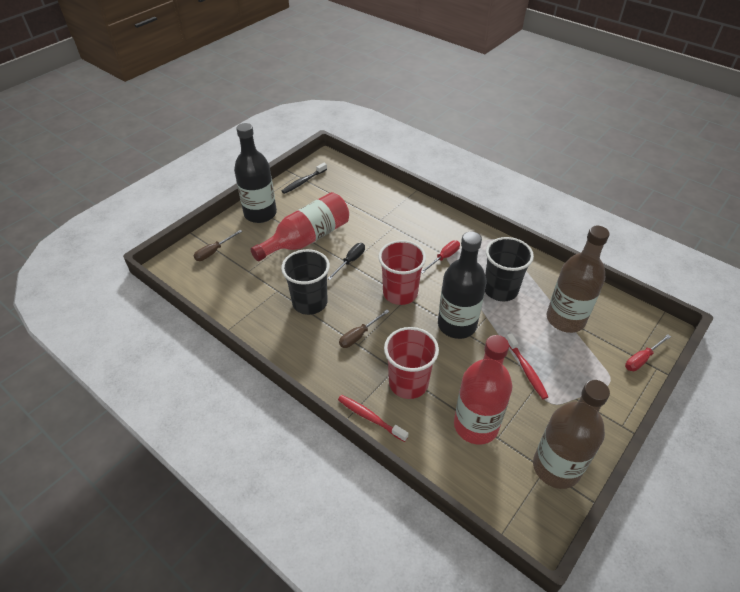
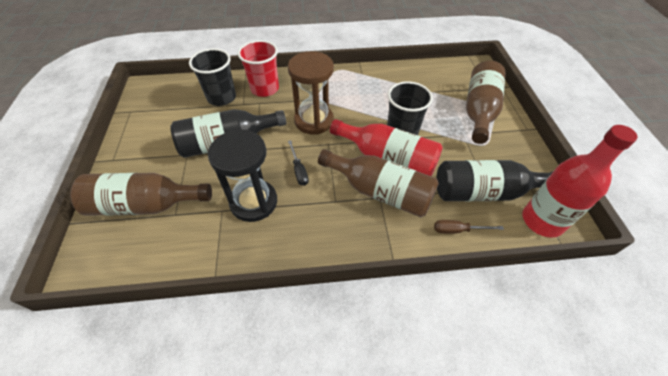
black hourglass: 0 -> 1
black toothbrush: 1 -> 0
brown bottle: 2 -> 3
brown hourglass: 0 -> 1
brown screwdriver: 2 -> 1
red cup: 2 -> 1
red screwdriver: 2 -> 0
red toothbrush: 2 -> 0

